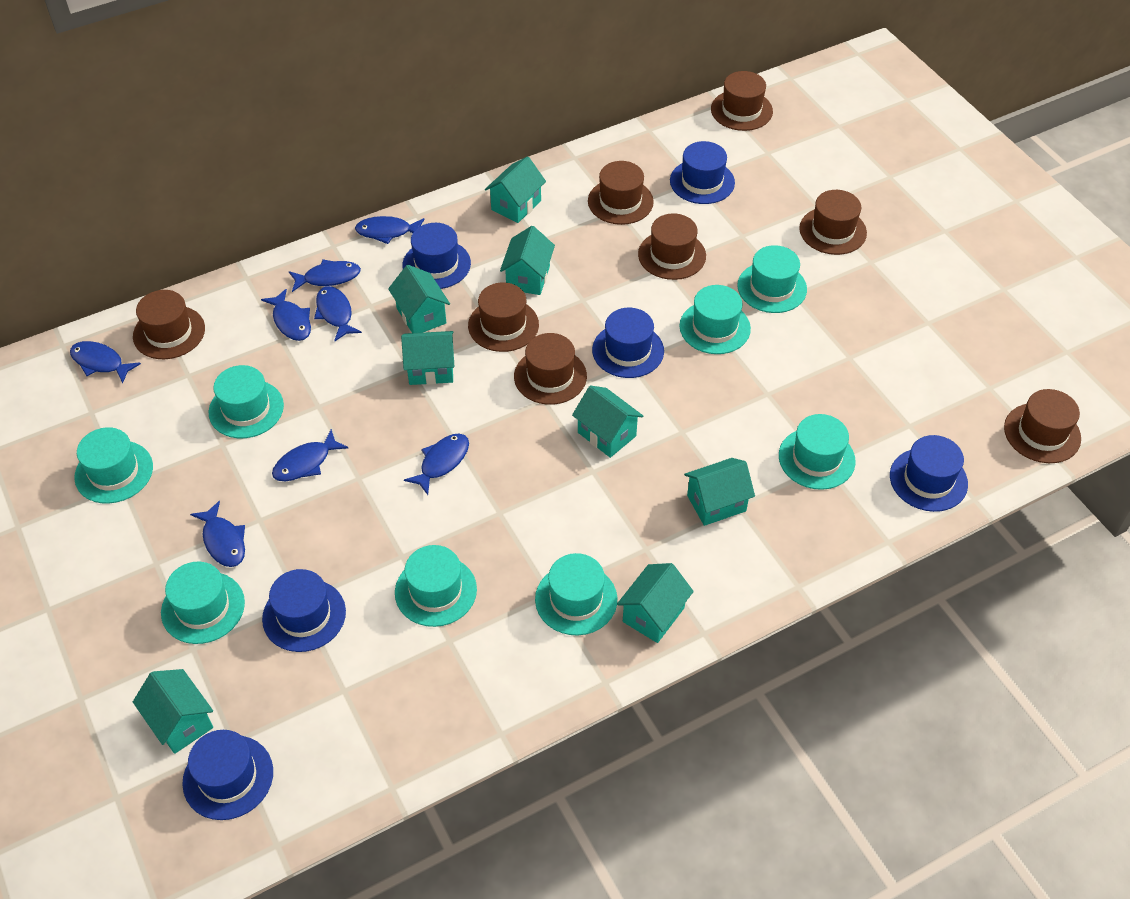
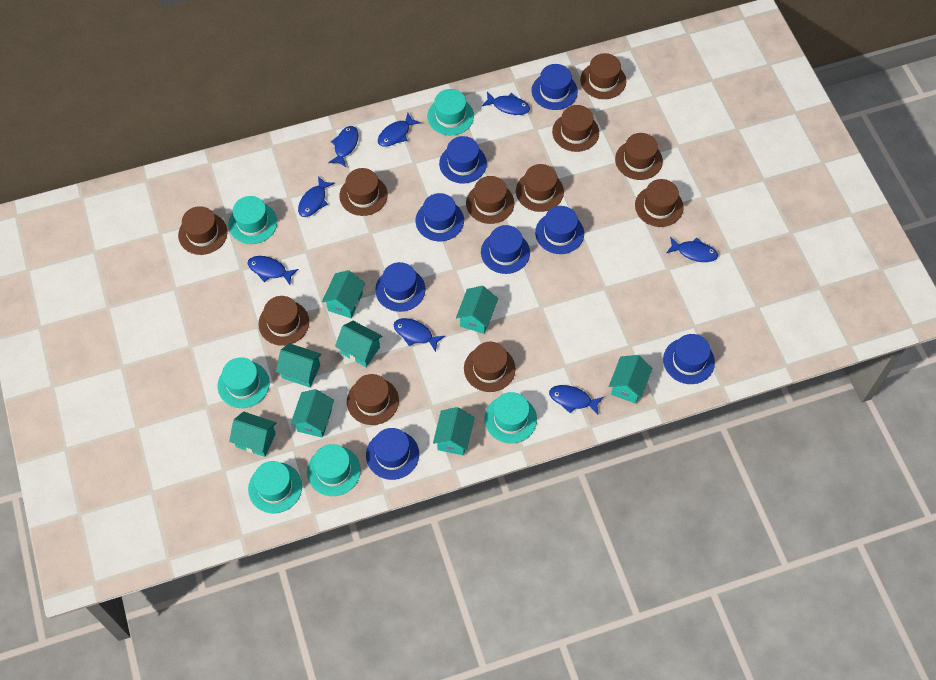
blue hat: 6 -> 8
brown hat: 8 -> 11
turquoise hat: 8 -> 6

